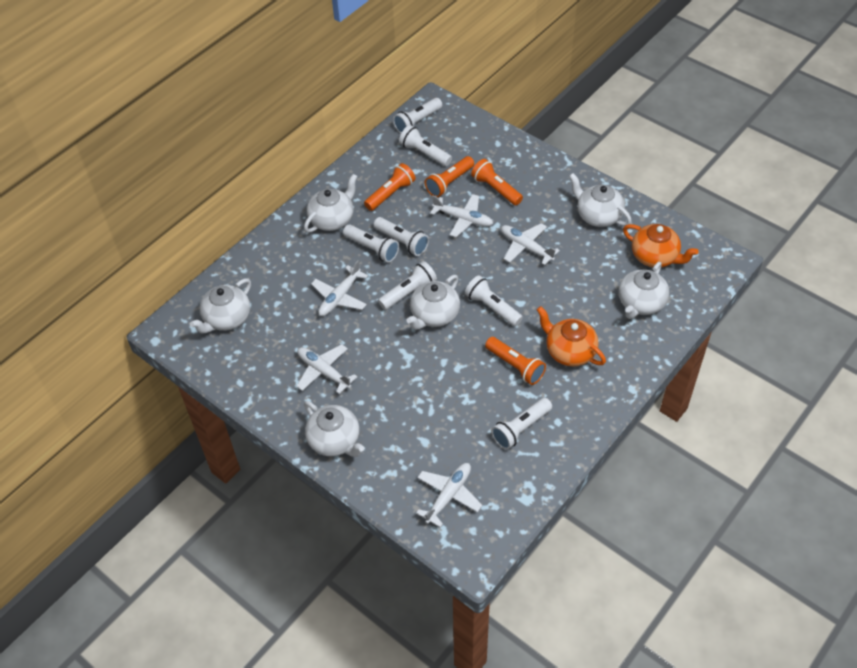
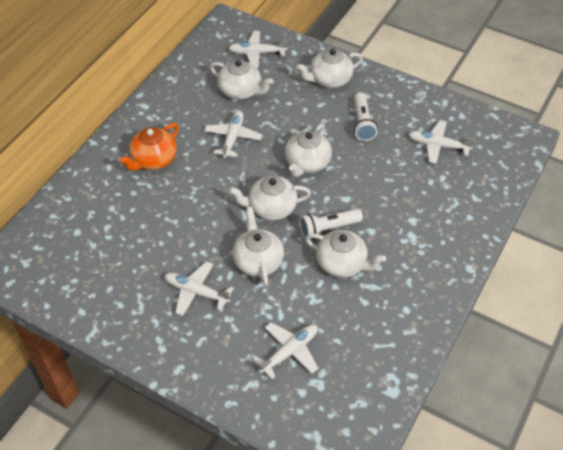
orange flashlight: 4 -> 0
orange teapot: 2 -> 1
white flashlight: 7 -> 2

